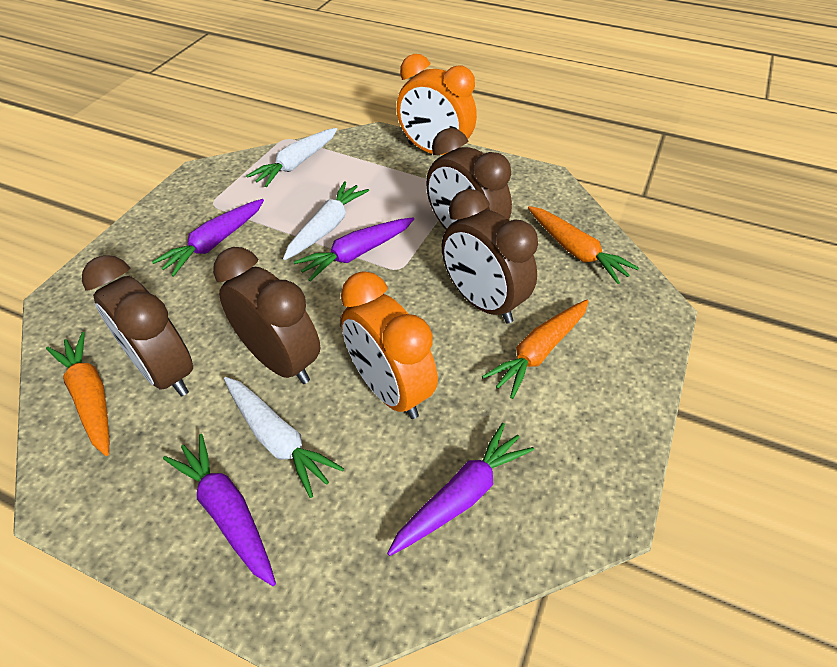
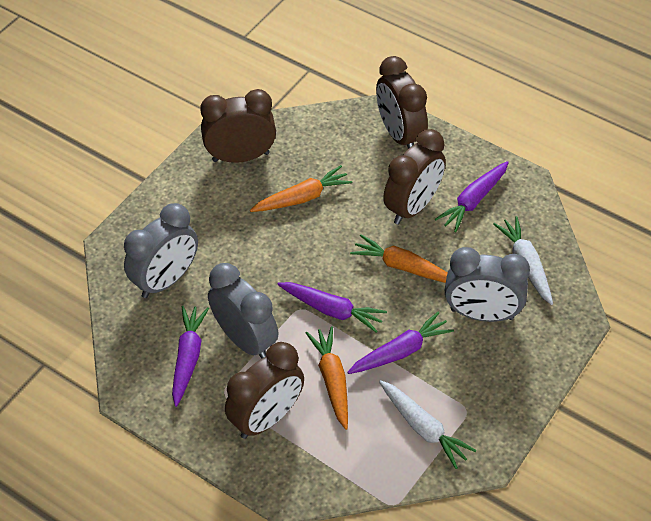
grey clock: 0 -> 3
orange clock: 2 -> 0
white carrot: 3 -> 2

